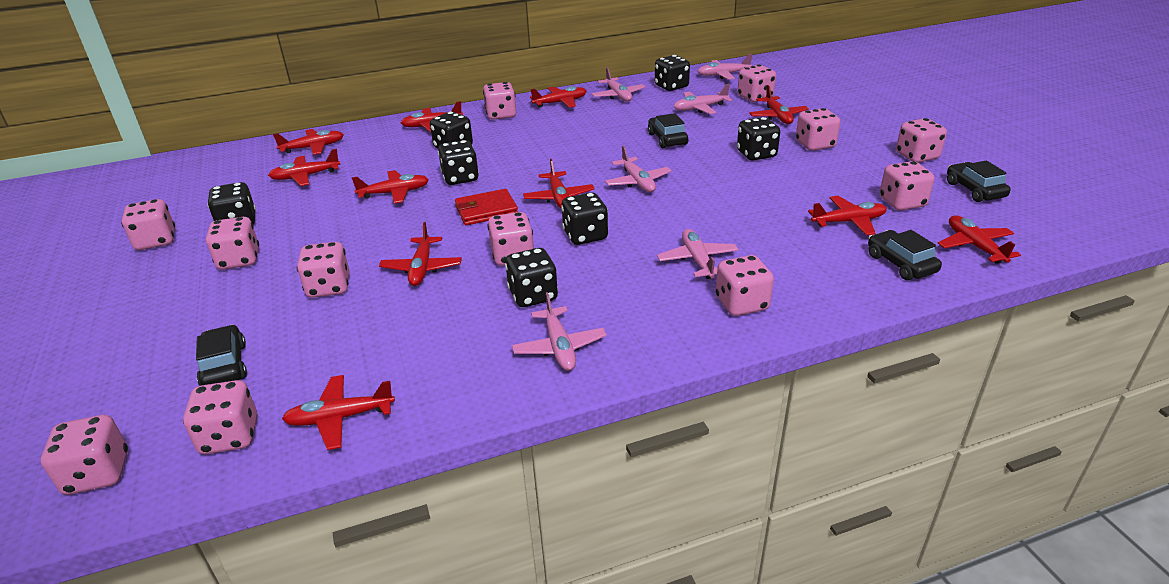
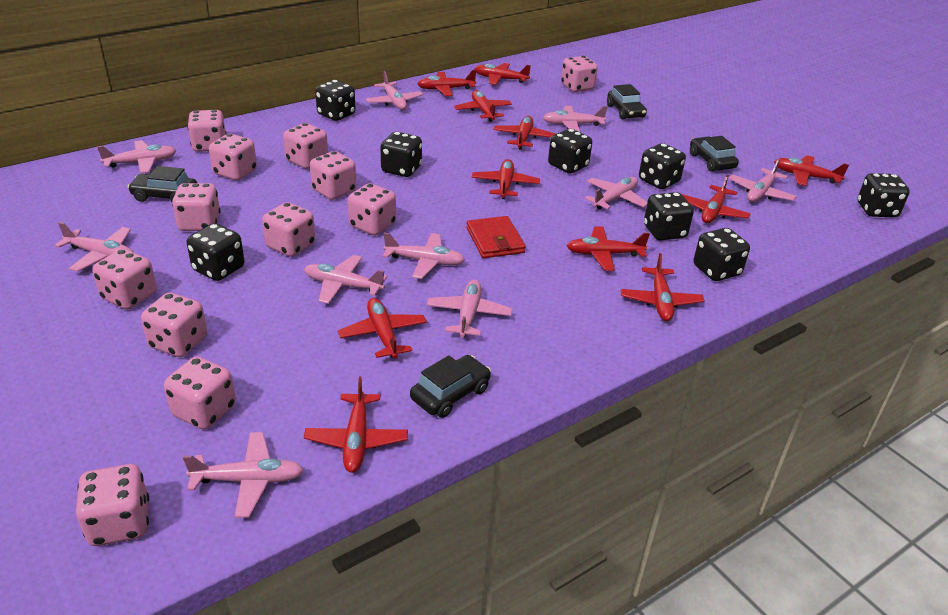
black dice: 7 -> 8
pink plane: 6 -> 10

